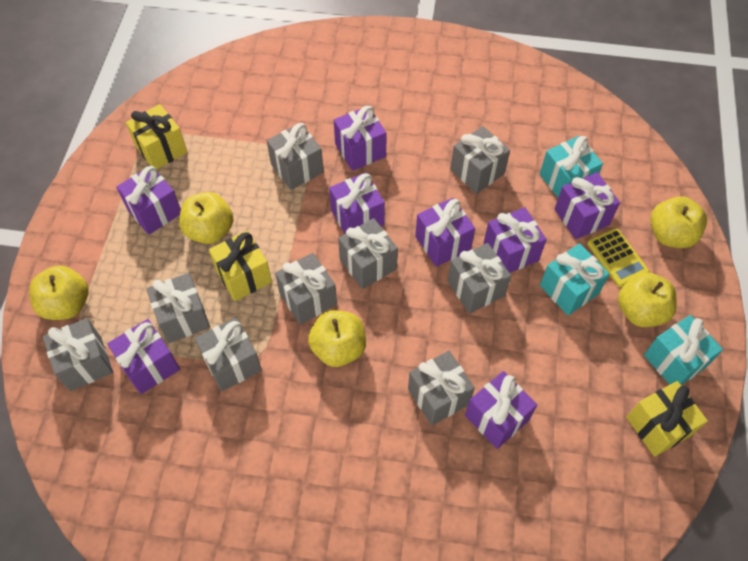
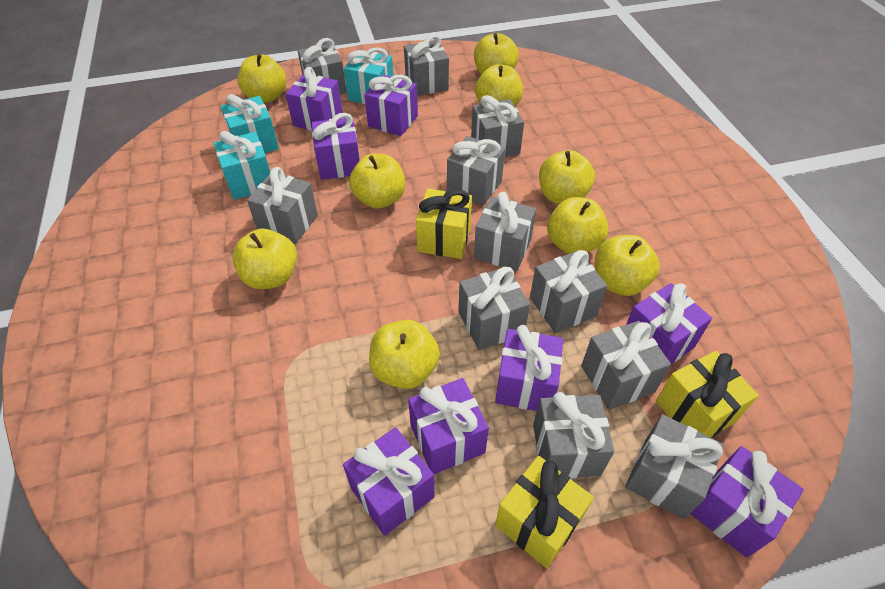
grey gift: 9 -> 11
yellow apple: 5 -> 9
yellow calculator: 1 -> 0

